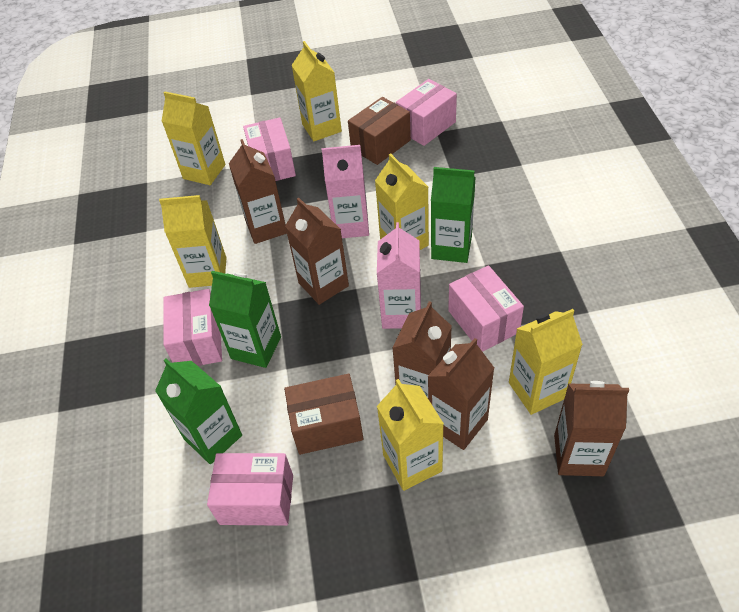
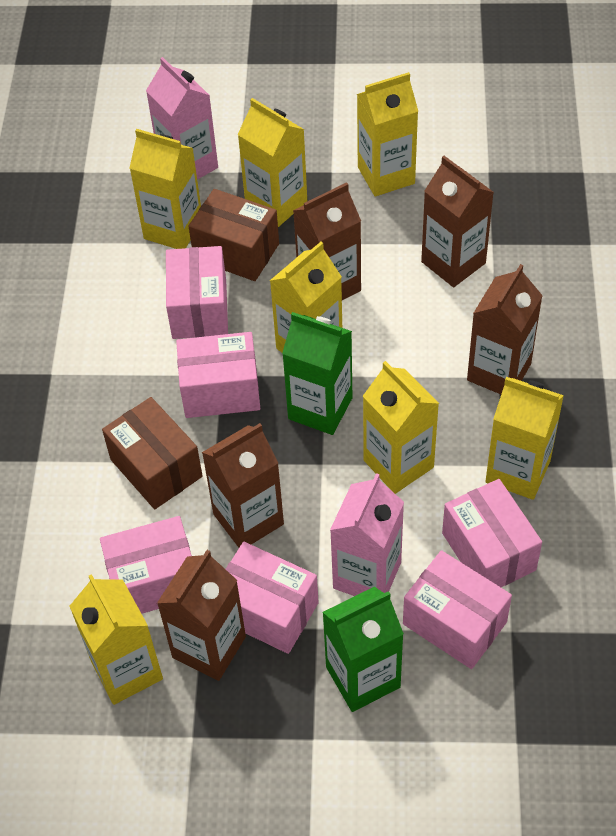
green carton: 3 -> 2
pink box: 5 -> 6
yellow carton: 6 -> 7

